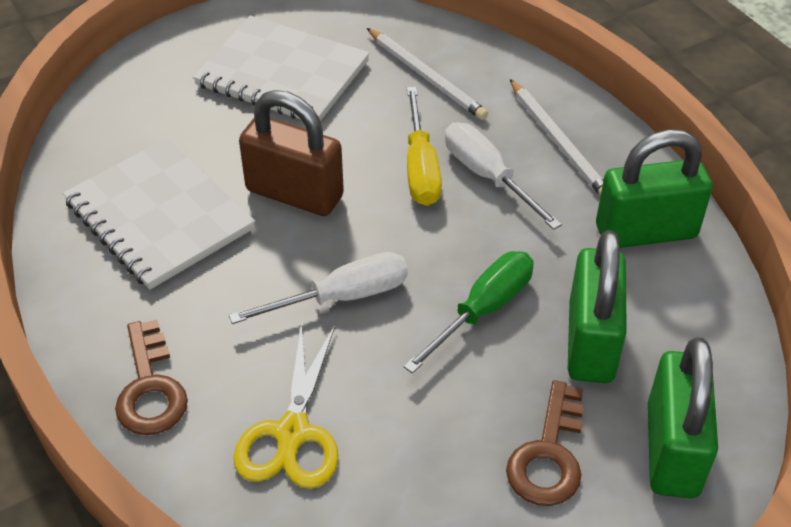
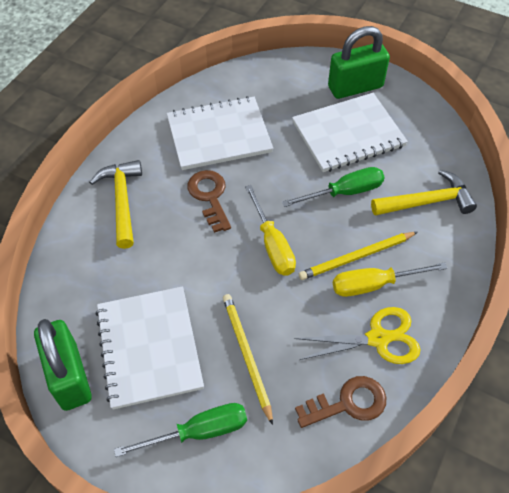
brown padlock: 1 -> 0
green padlock: 3 -> 2
green screwdriver: 1 -> 2
white notebook: 2 -> 3
white pencil: 2 -> 0
white screwdriver: 2 -> 0
yellow hammer: 0 -> 2
yellow pencil: 0 -> 2
yellow screwdriver: 1 -> 2

